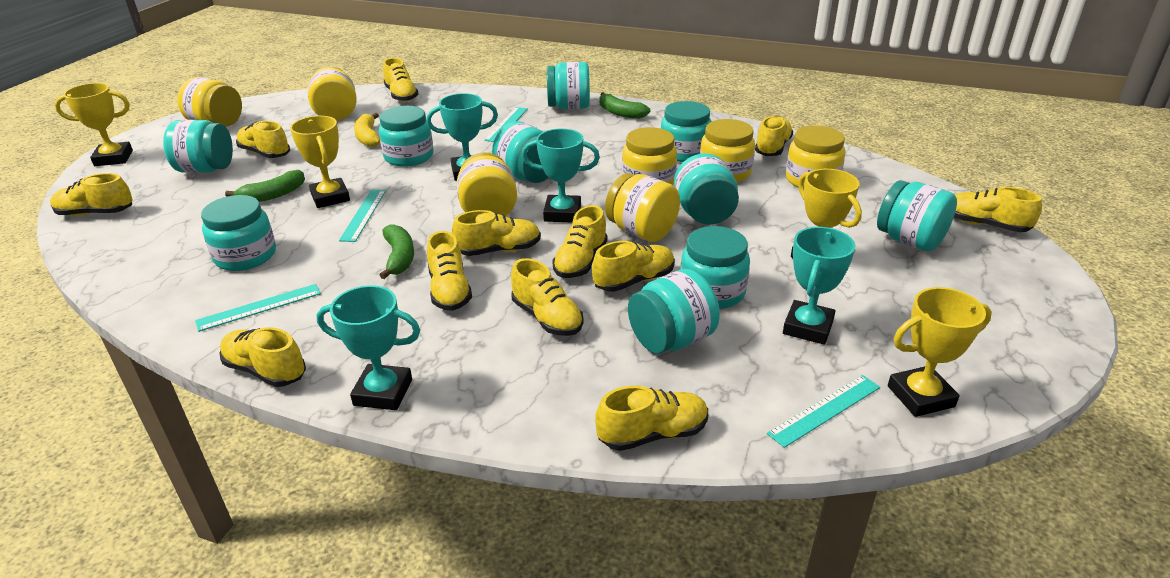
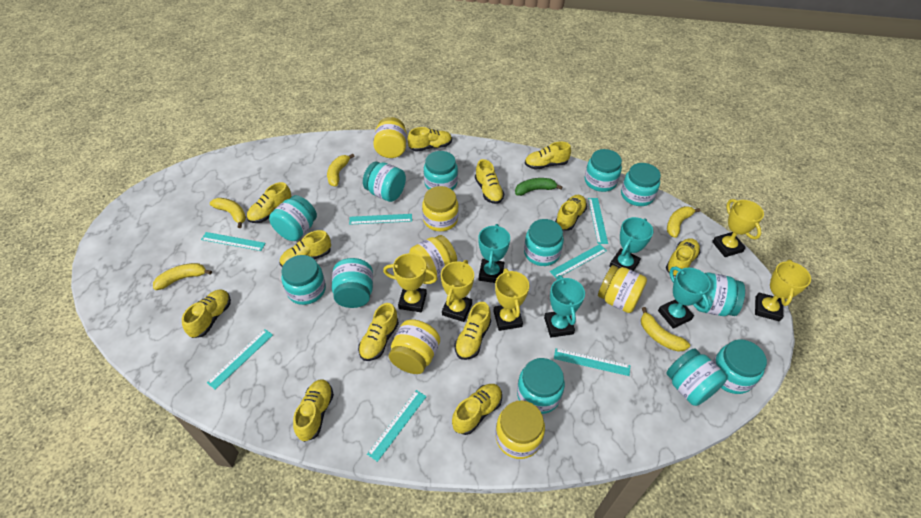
green banana: 3 -> 1
turquoise jar: 10 -> 12
turquoise ruler: 4 -> 7
yellow banana: 1 -> 5
yellow jar: 7 -> 6
yellow trophy: 4 -> 5

